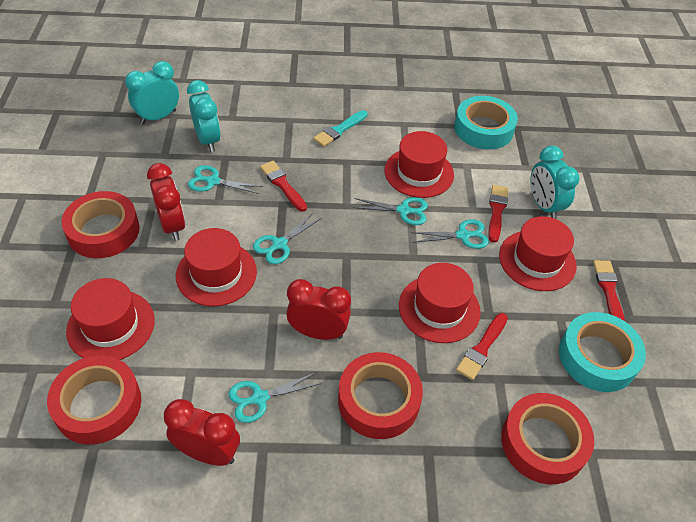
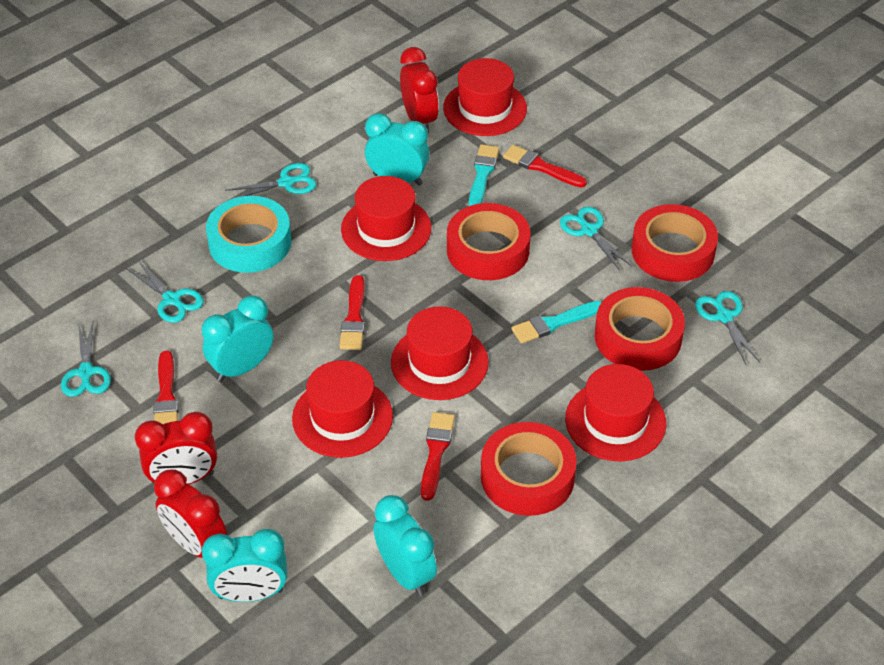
turquoise brush: 1 -> 2
turquoise clock: 3 -> 4
turquoise tape: 2 -> 1

